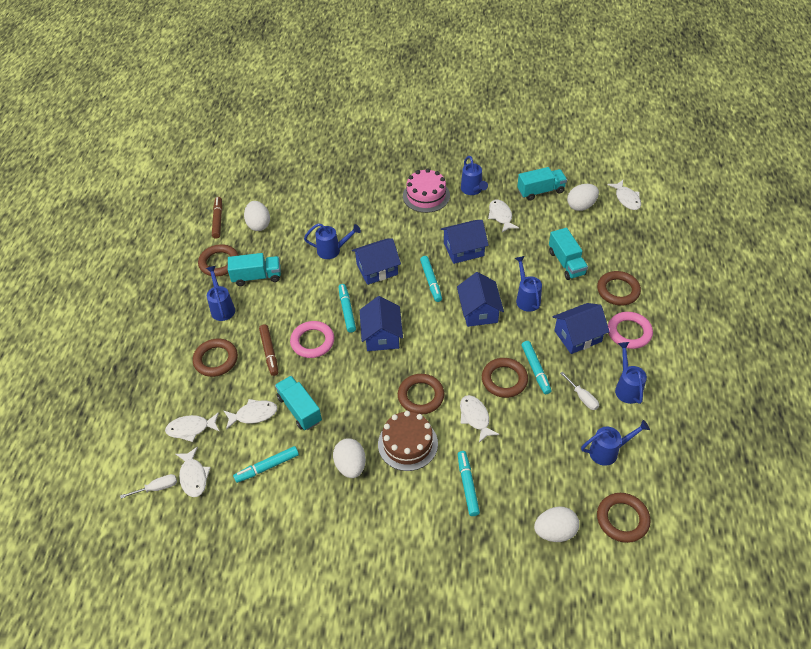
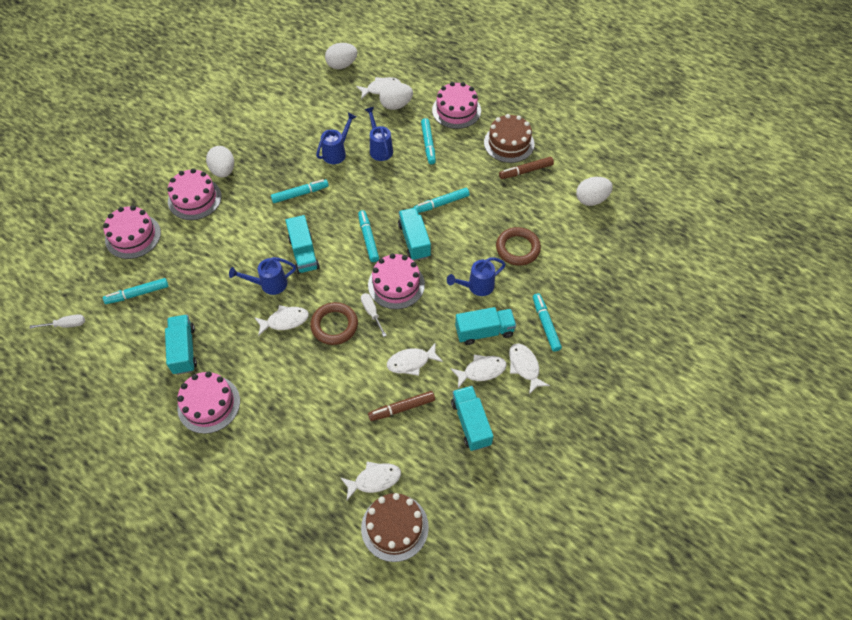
blue house: 5 -> 0
blue watering can: 6 -> 4
brown cake: 1 -> 2
brown ring: 6 -> 2
pink cake: 1 -> 5
pink ring: 2 -> 0
turquoise marker: 5 -> 6
turquoise truck: 4 -> 5

